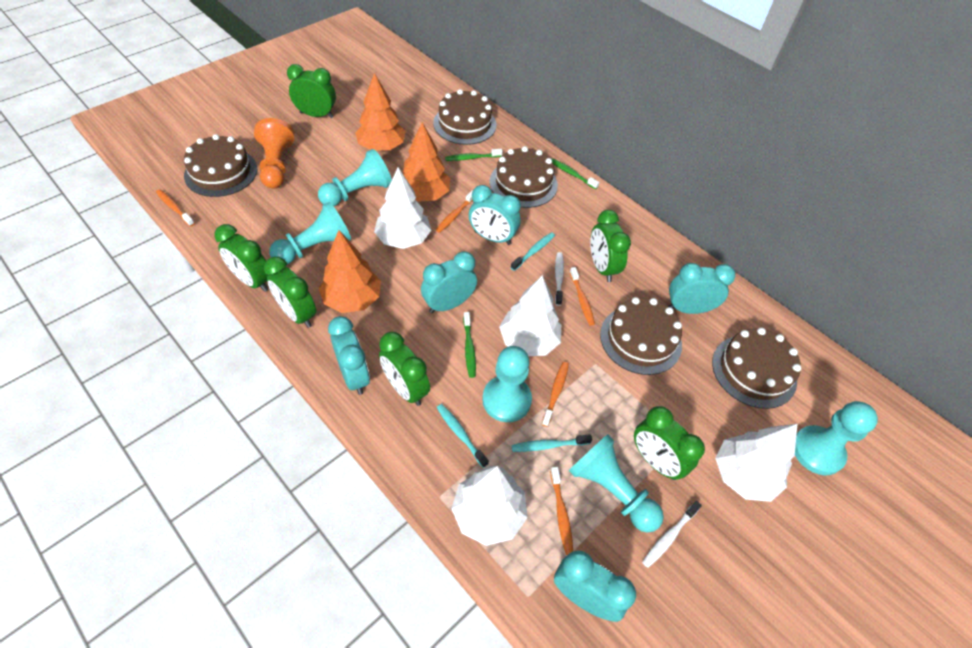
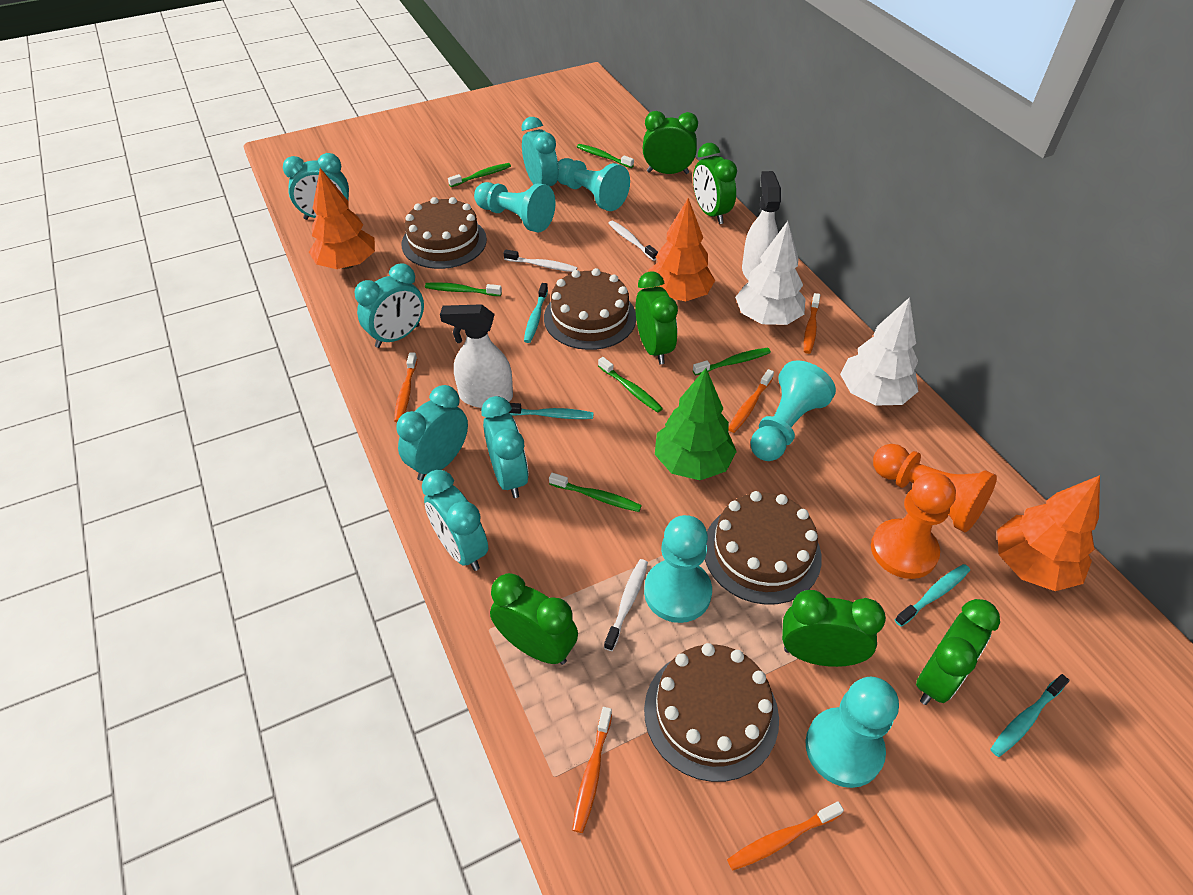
brown cake: 5 -> 4
green toothbrush: 3 -> 6
green tree: 0 -> 1
orange pawn: 1 -> 2
turquoise clock: 5 -> 6
turquoise toothbrush: 3 -> 4
white spray bottle: 0 -> 2
white toothbrush: 2 -> 3
white tree: 4 -> 2

